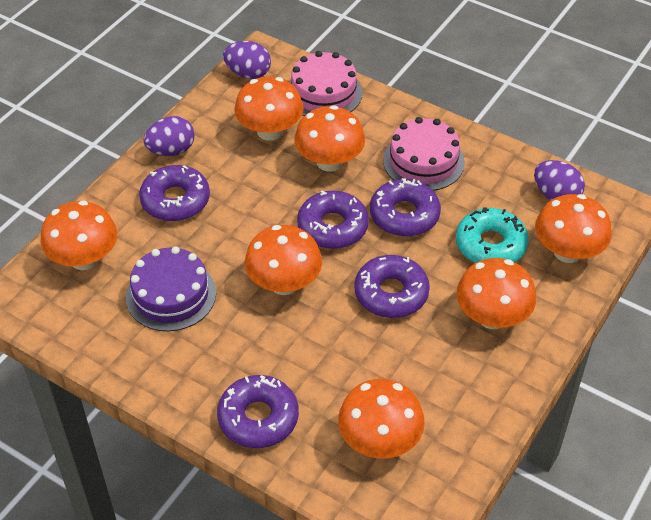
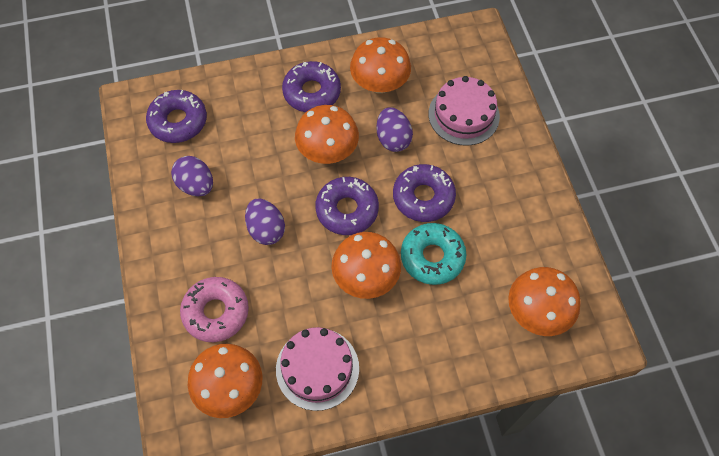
orange mushroom: 7 -> 5
pink donut: 0 -> 1
purple cake: 1 -> 0
purple donut: 5 -> 4

